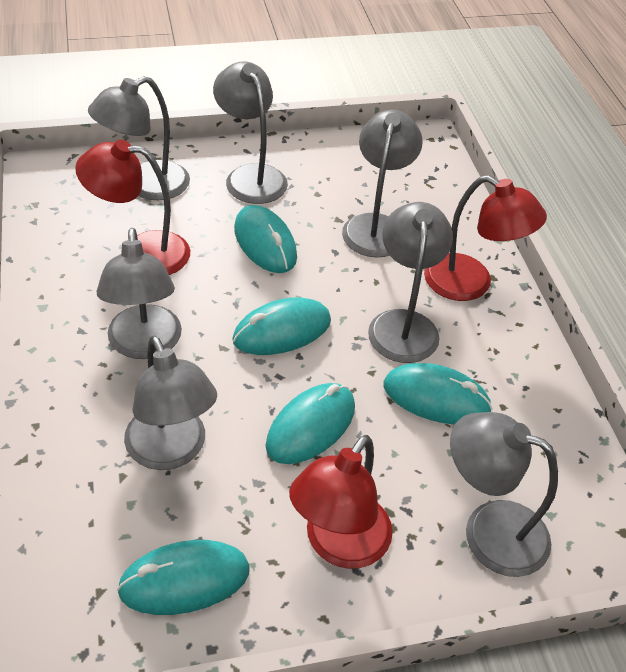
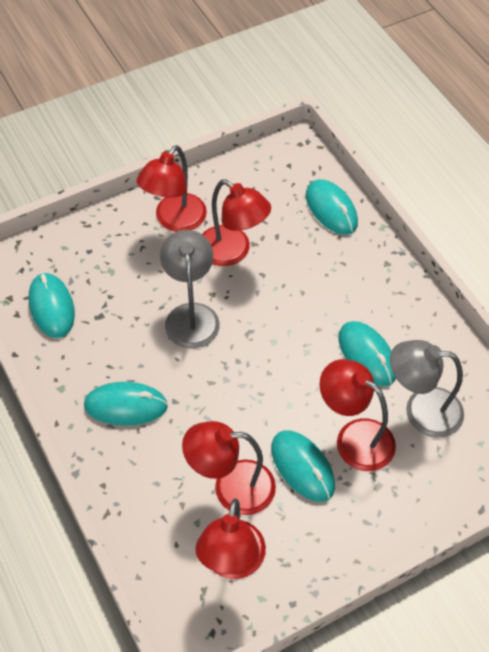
grey lamp: 7 -> 2
red lamp: 3 -> 5

